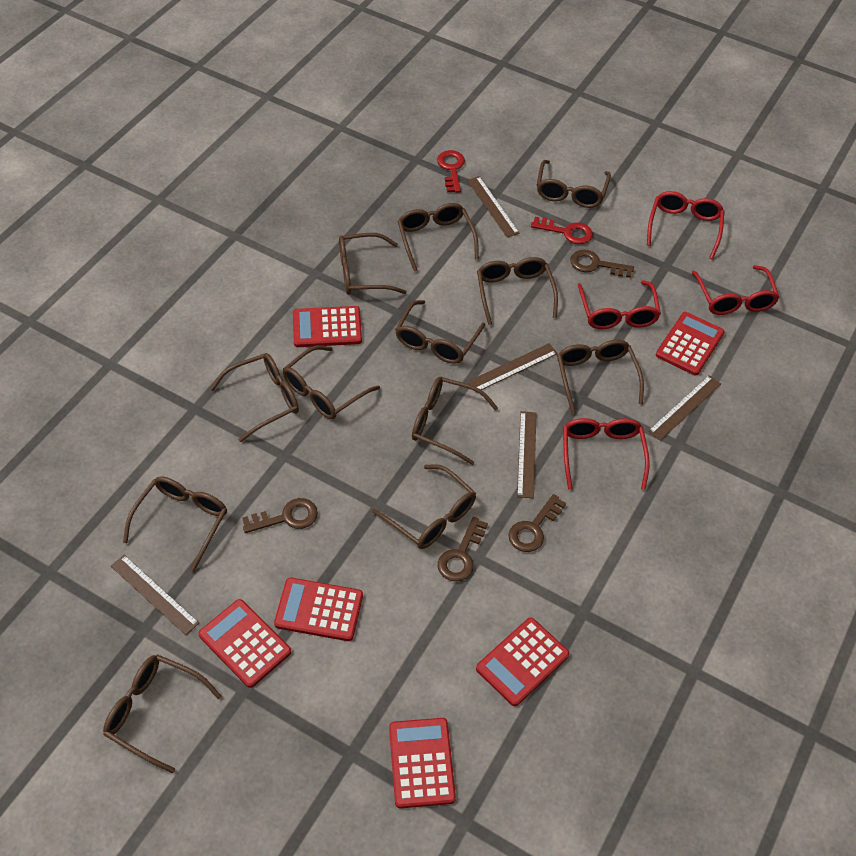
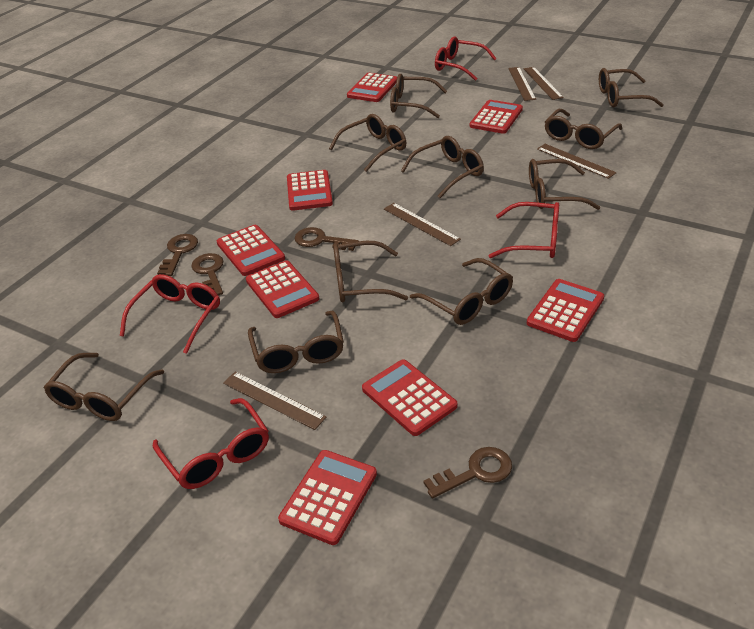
brown glasses: 12 -> 10
red calculator: 6 -> 8
red key: 2 -> 0

